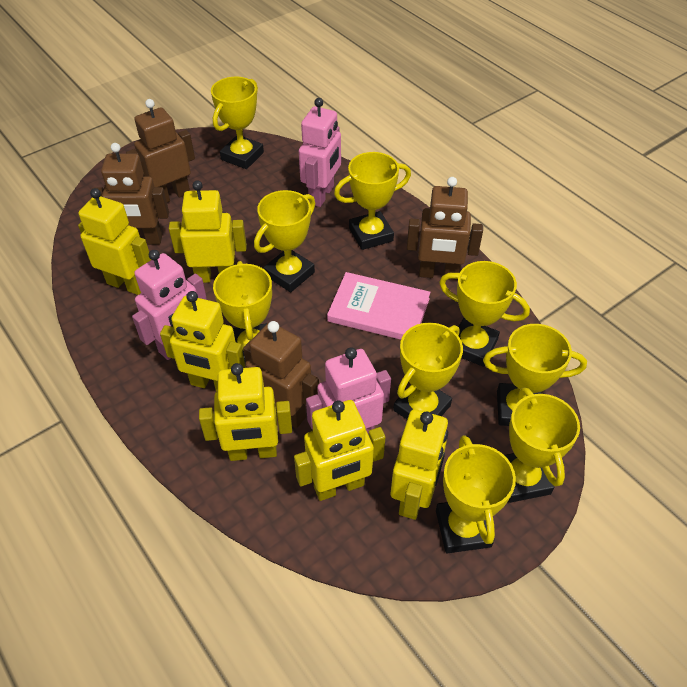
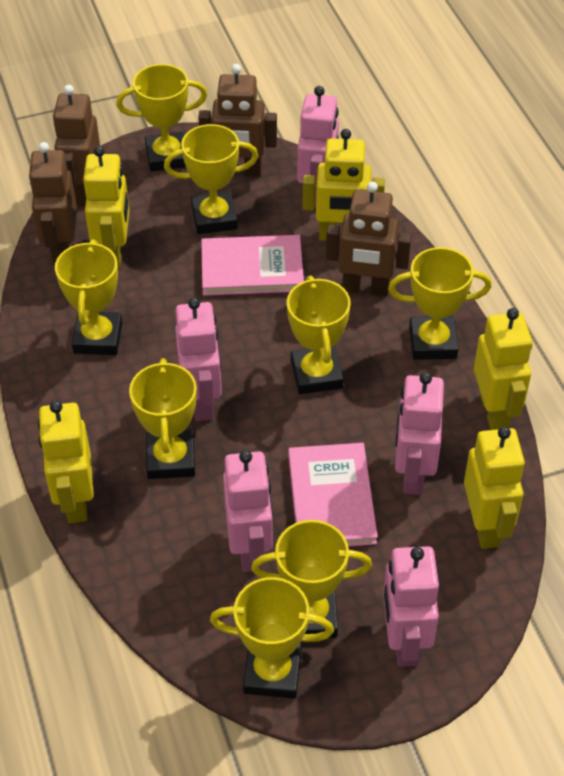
pink book: 1 -> 2
pink robot: 3 -> 5
yellow robot: 6 -> 5
yellow trophy: 9 -> 8

